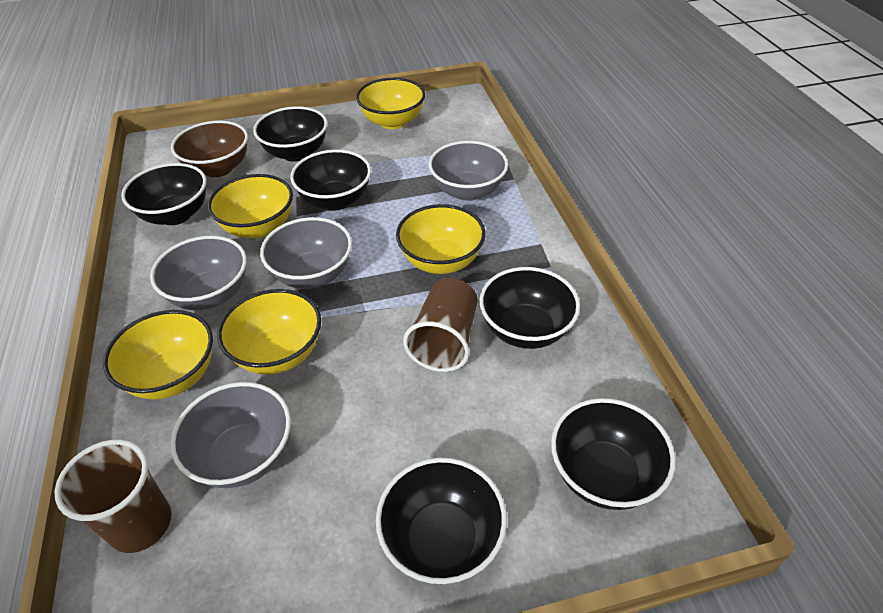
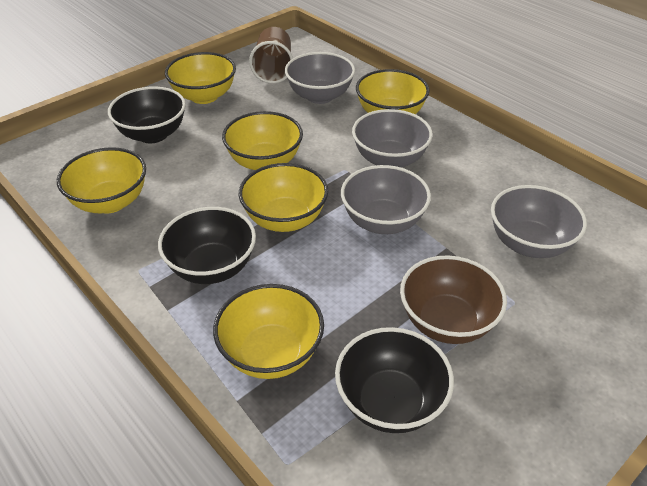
black bowl: 6 -> 3
brown cup: 2 -> 1
yellow bowl: 5 -> 6

